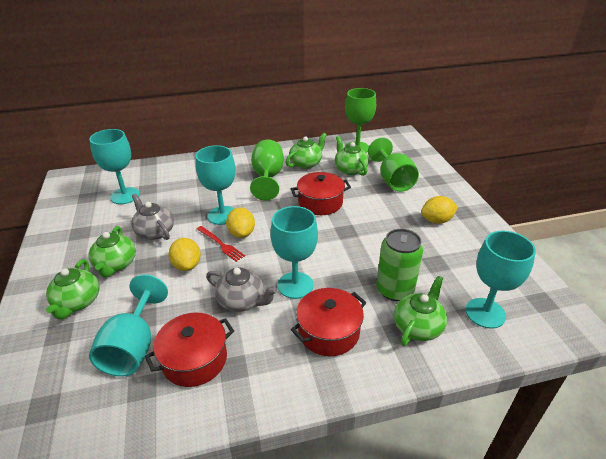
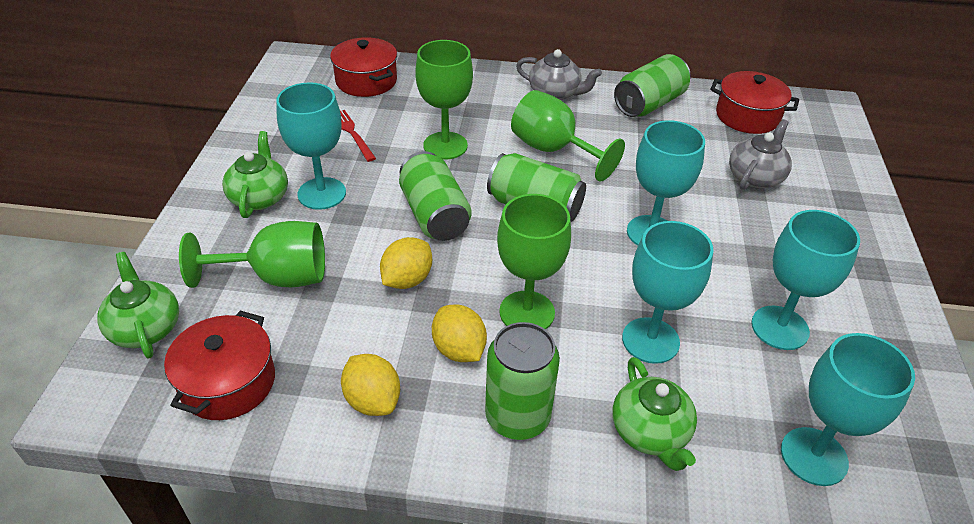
green can: 1 -> 4
green goblet: 3 -> 4
green teapot: 5 -> 3

